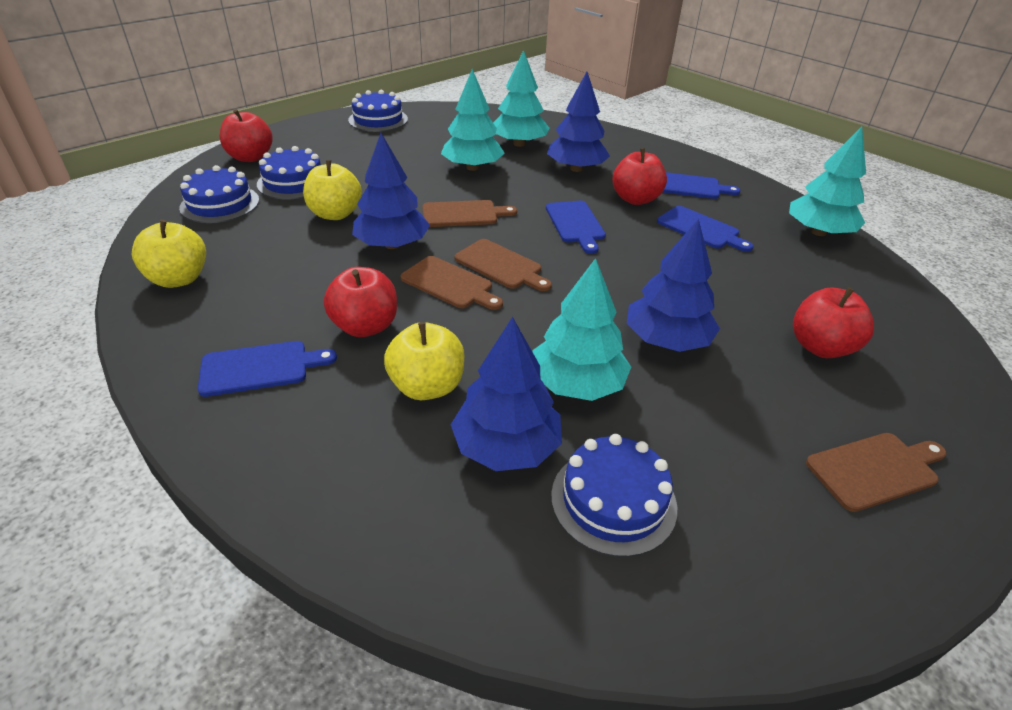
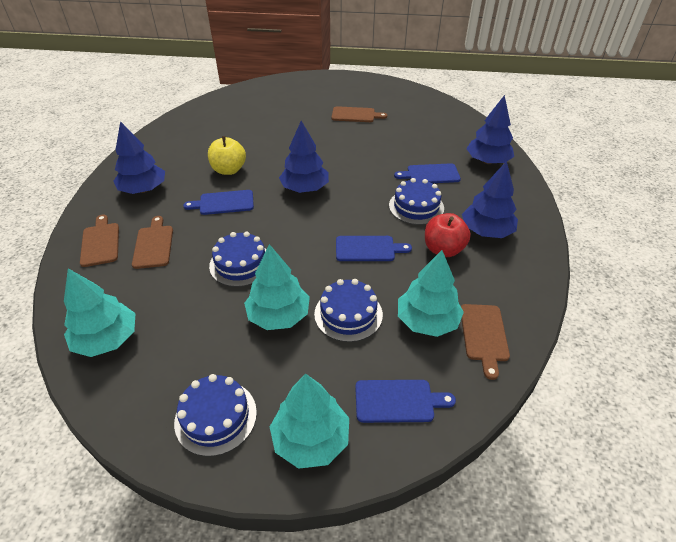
red apple: 4 -> 1
yellow apple: 3 -> 1

